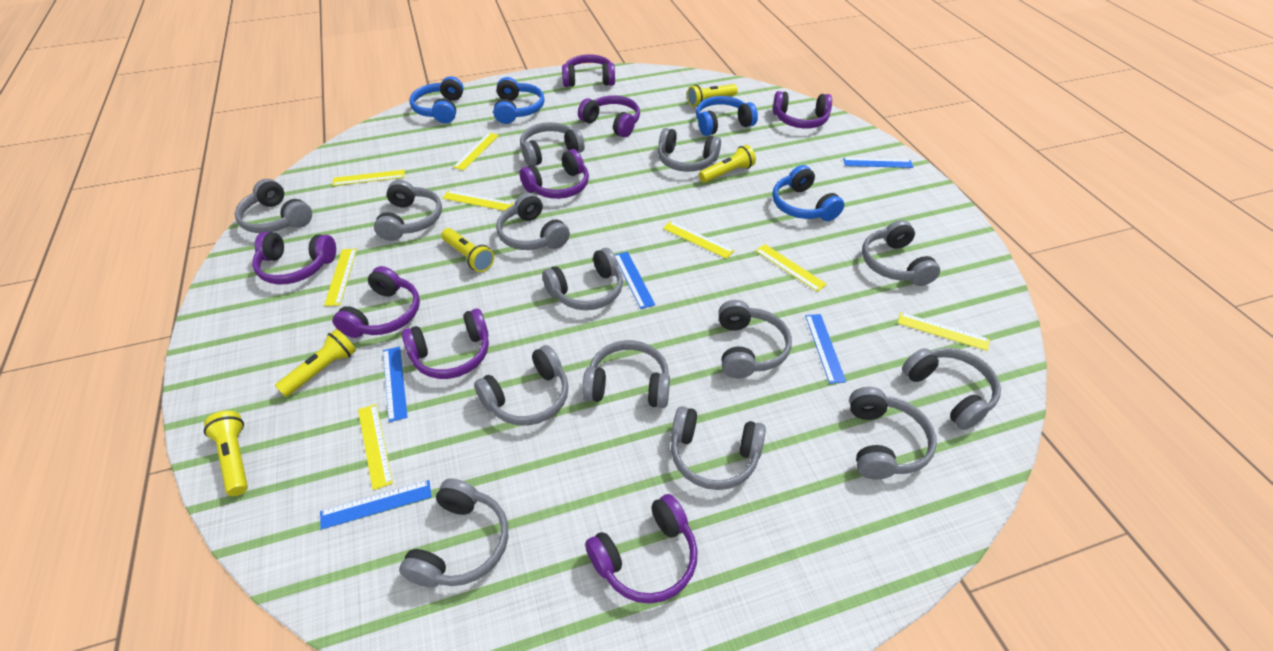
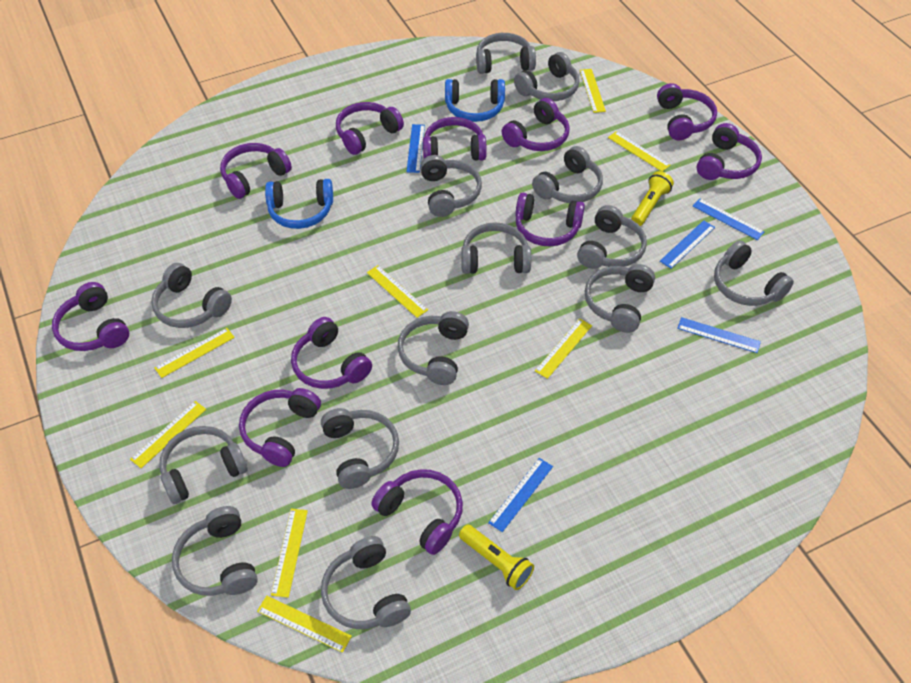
blue headphones: 4 -> 2
purple headphones: 8 -> 11
yellow flashlight: 5 -> 2

